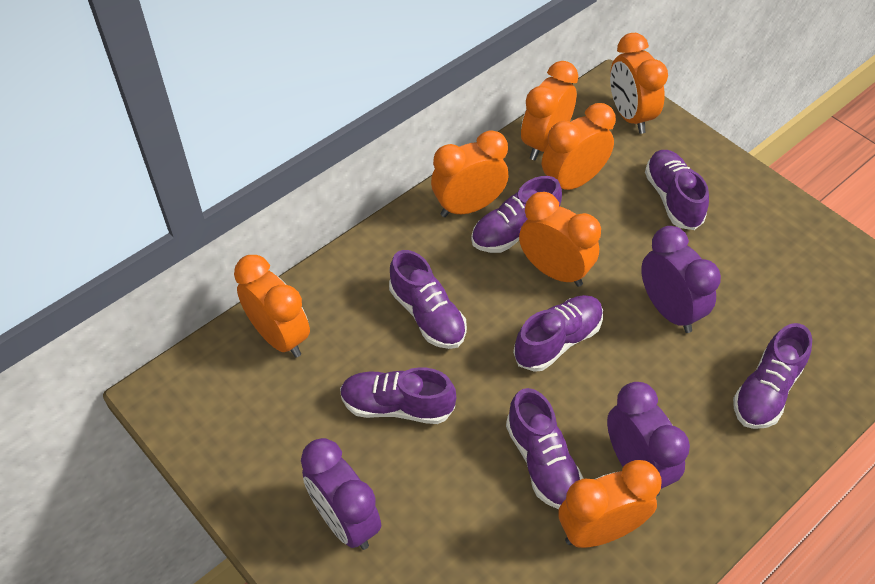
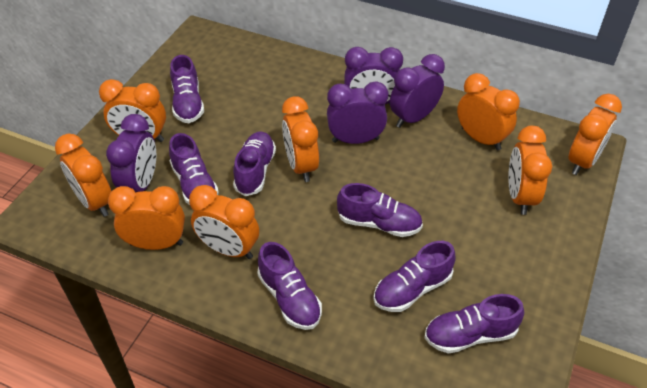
orange clock: 7 -> 8
purple clock: 3 -> 4

